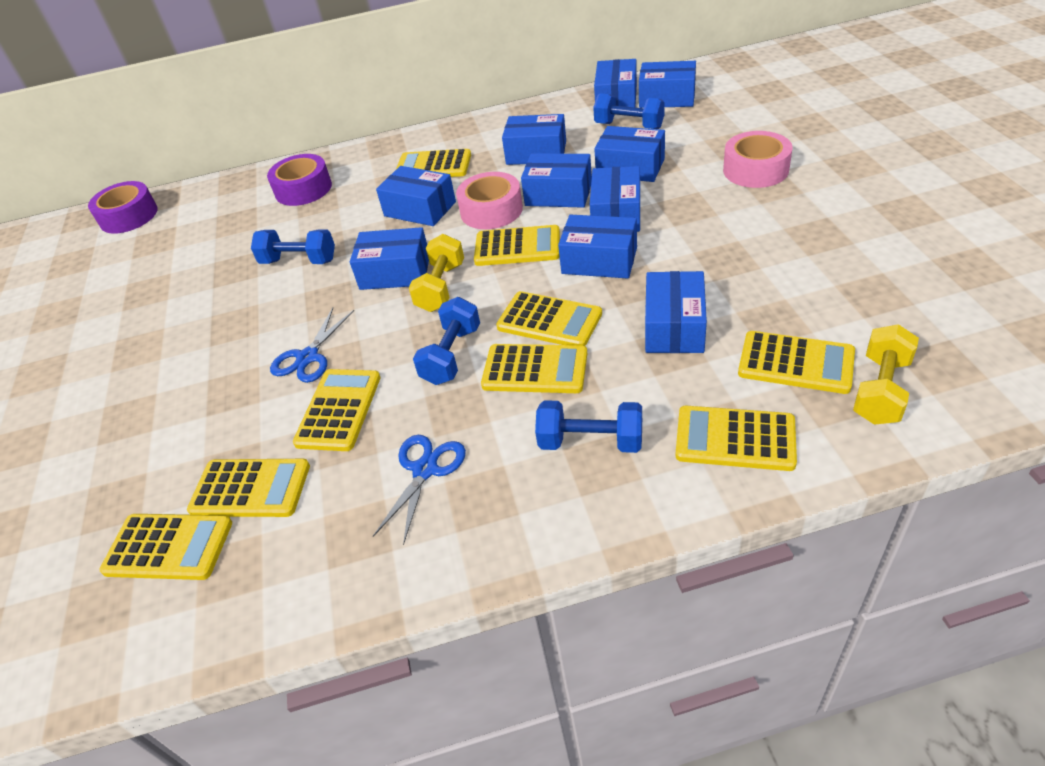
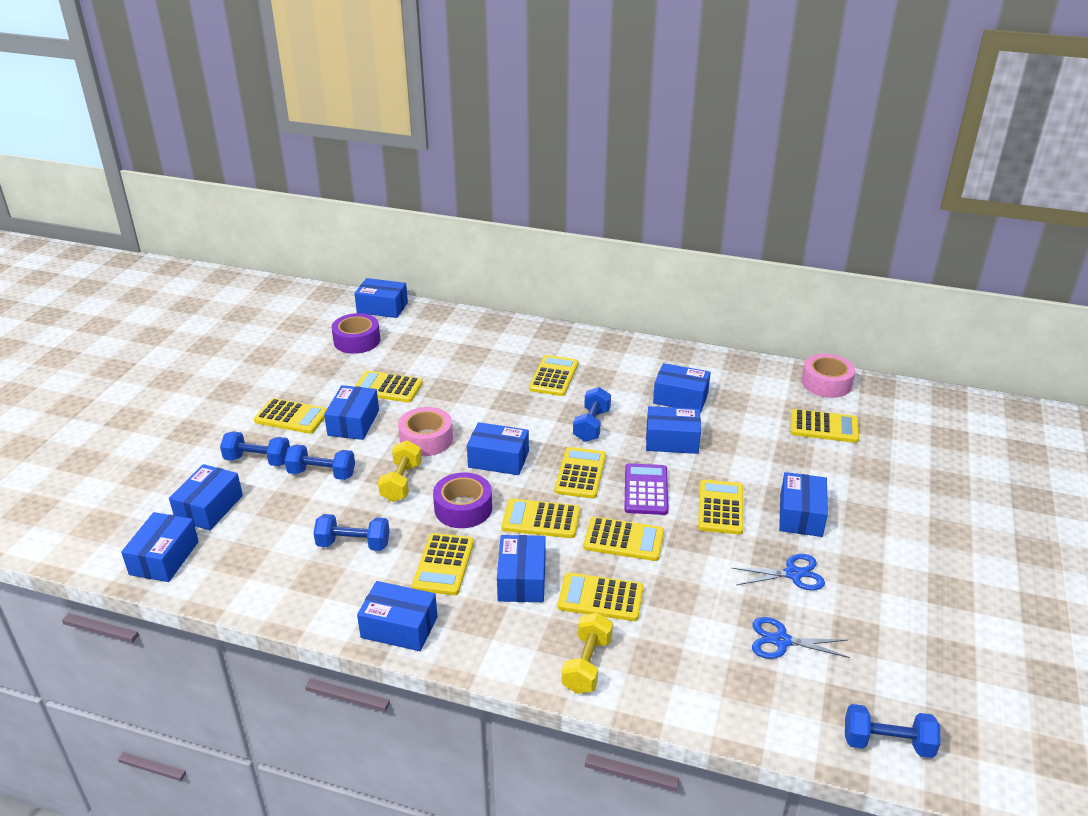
blue dumbbell: 4 -> 5
purple calculator: 0 -> 1
yellow calculator: 9 -> 10

